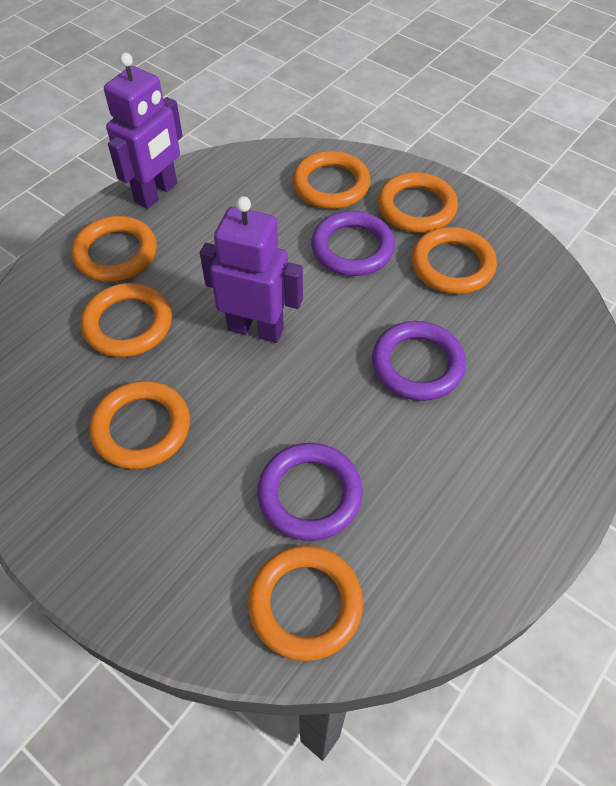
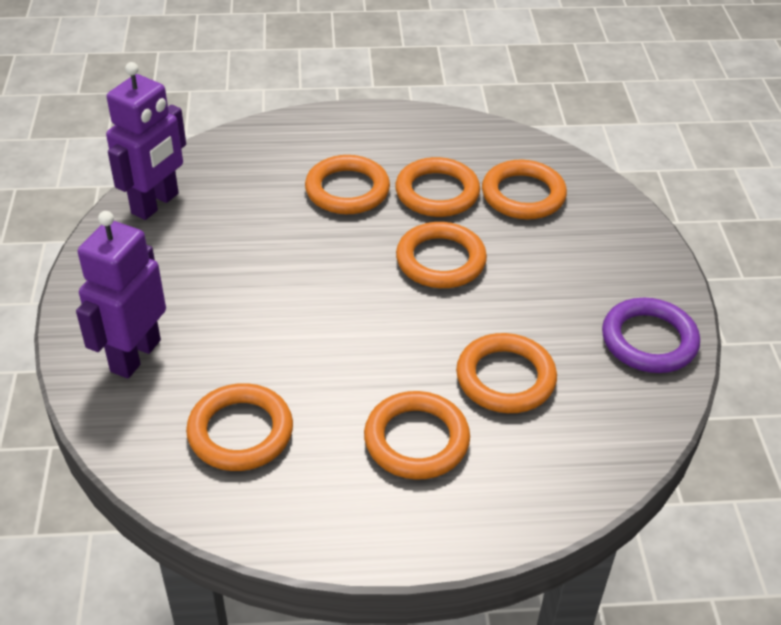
purple ring: 3 -> 1

